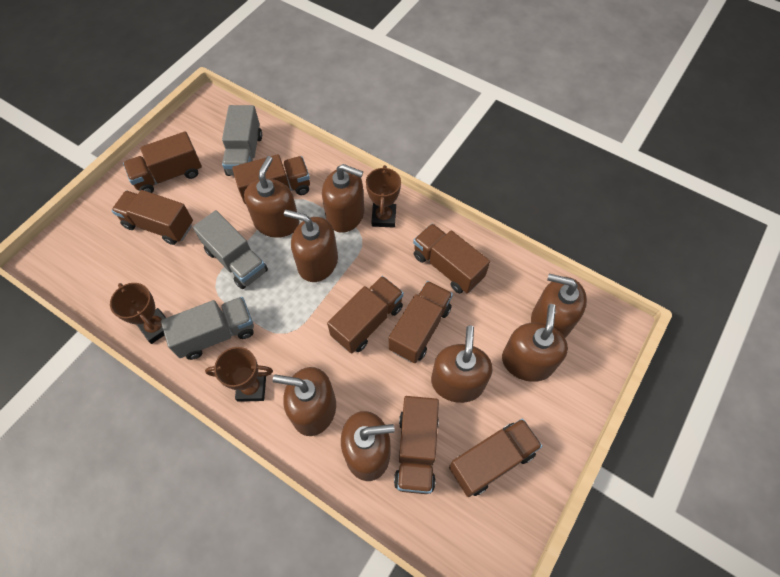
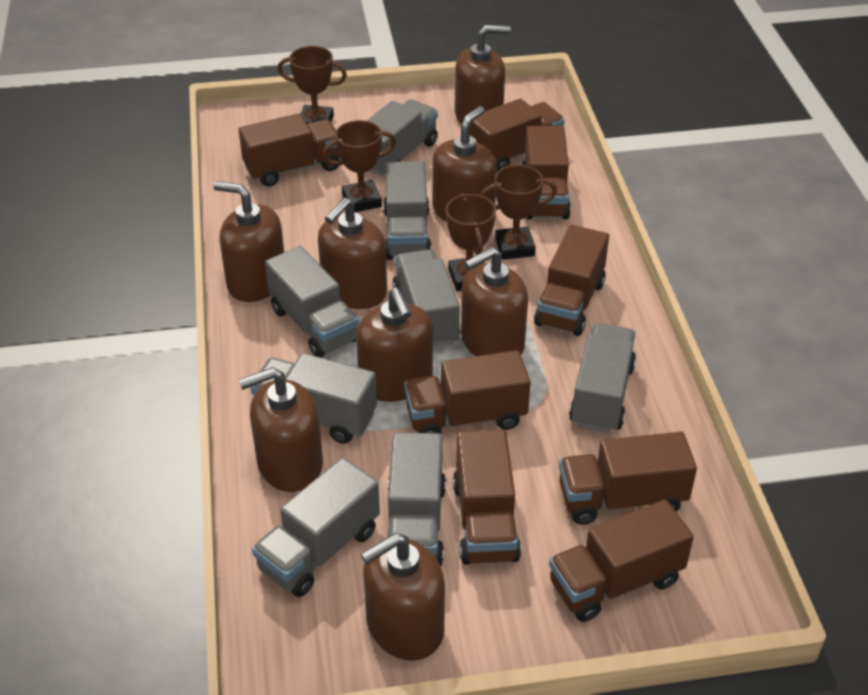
brown trophy: 3 -> 4
grey truck: 3 -> 8

